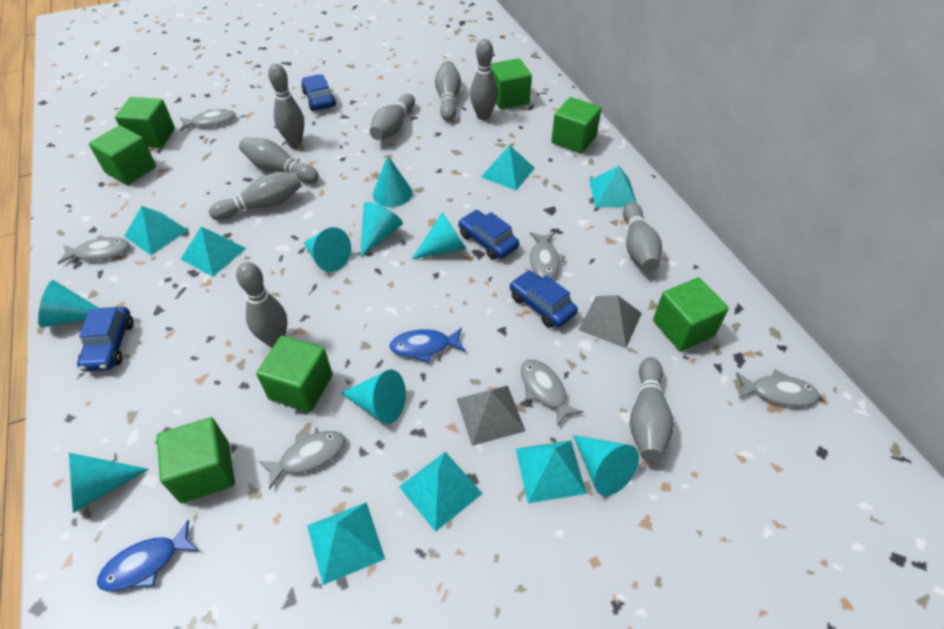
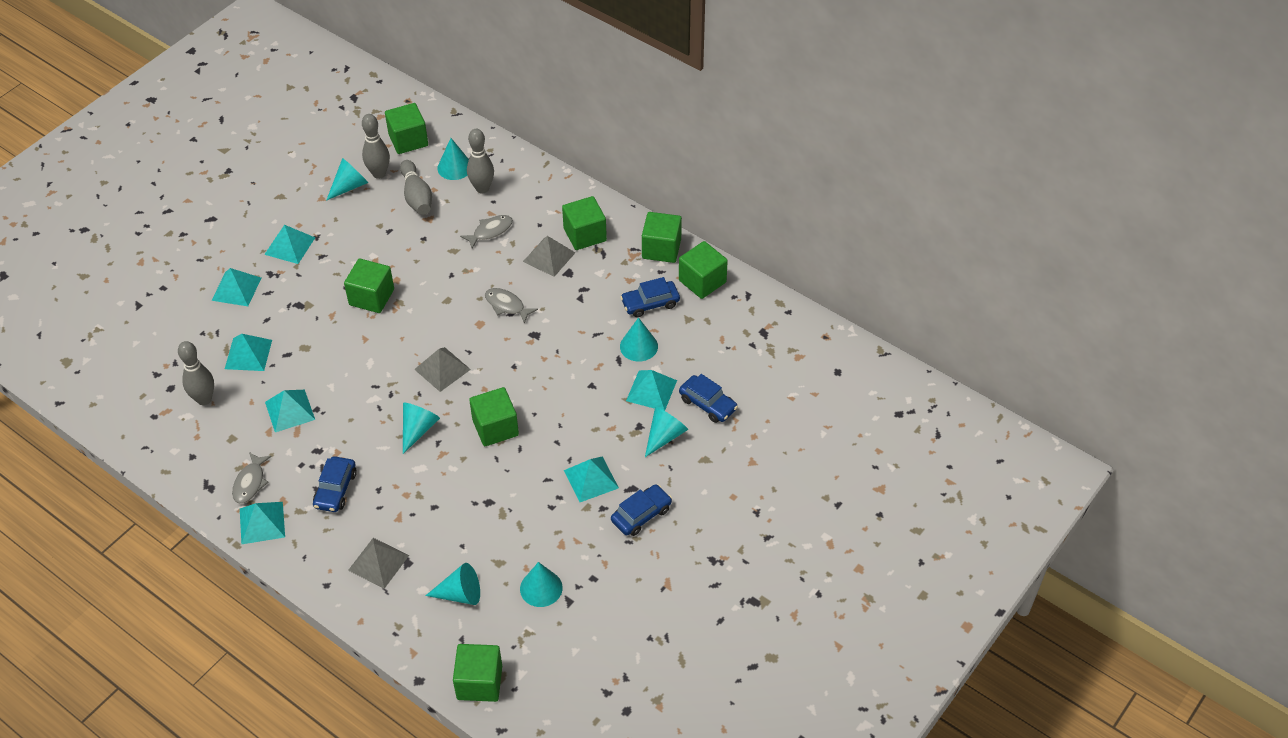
blue fish: 2 -> 0
grey bowling pin: 9 -> 4
grey fish: 6 -> 3
grey pyramid: 2 -> 3
turquoise cone: 8 -> 7

